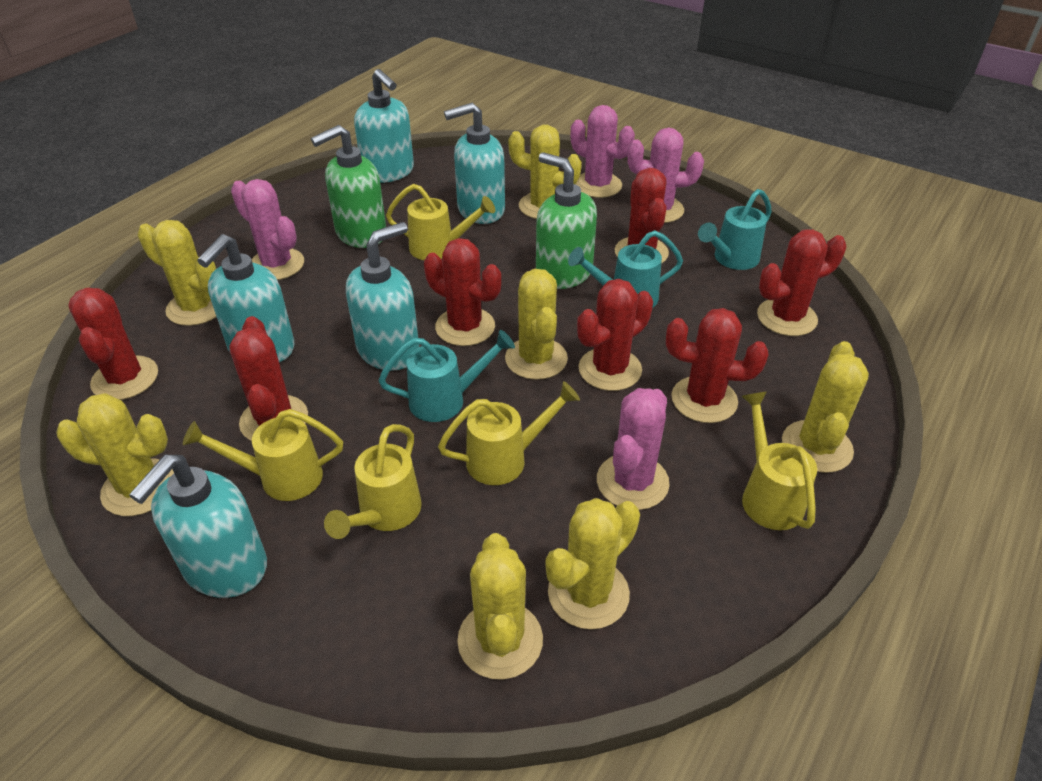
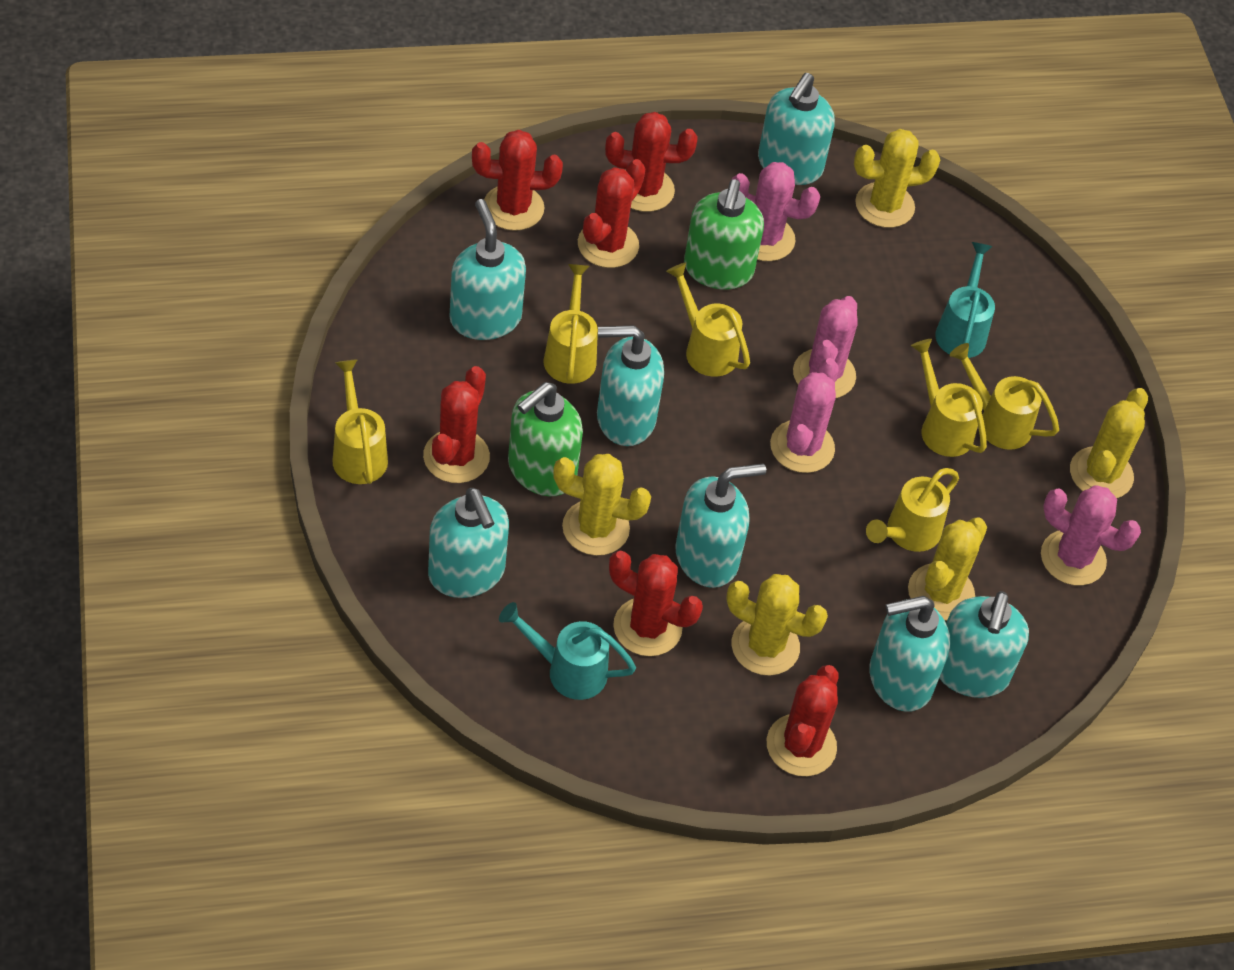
red cactus: 7 -> 6
turquoise soap dispenser: 5 -> 7
turquoise watering can: 3 -> 2
yellow cactus: 7 -> 5
yellow watering can: 5 -> 6

